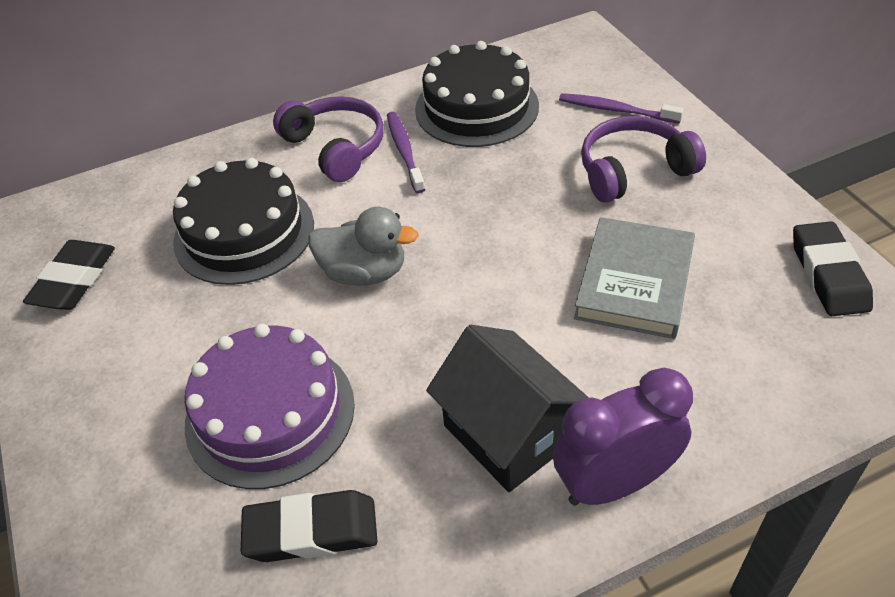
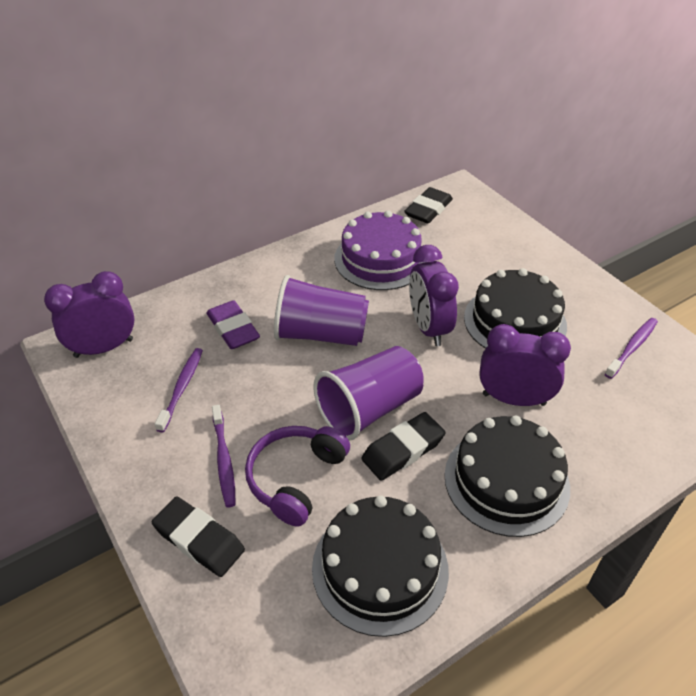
black cake: 2 -> 3
black house: 1 -> 0
grey book: 1 -> 0
grey duck: 1 -> 0
purple clock: 1 -> 3
purple cup: 0 -> 2
purple eraser: 0 -> 1
purple headphones: 2 -> 1
purple toothbrush: 2 -> 3

